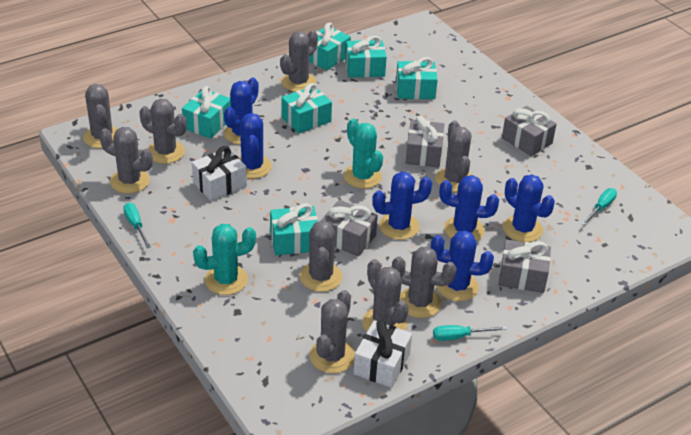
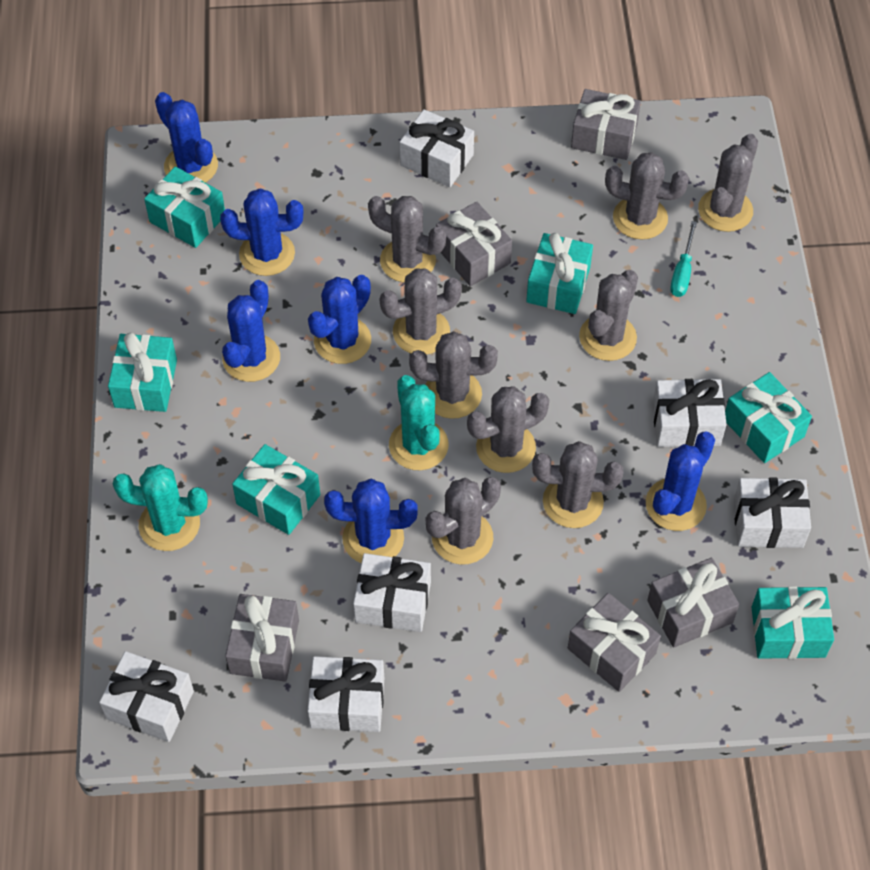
grey gift: 4 -> 5
turquoise screwdriver: 3 -> 1
white gift: 2 -> 6

